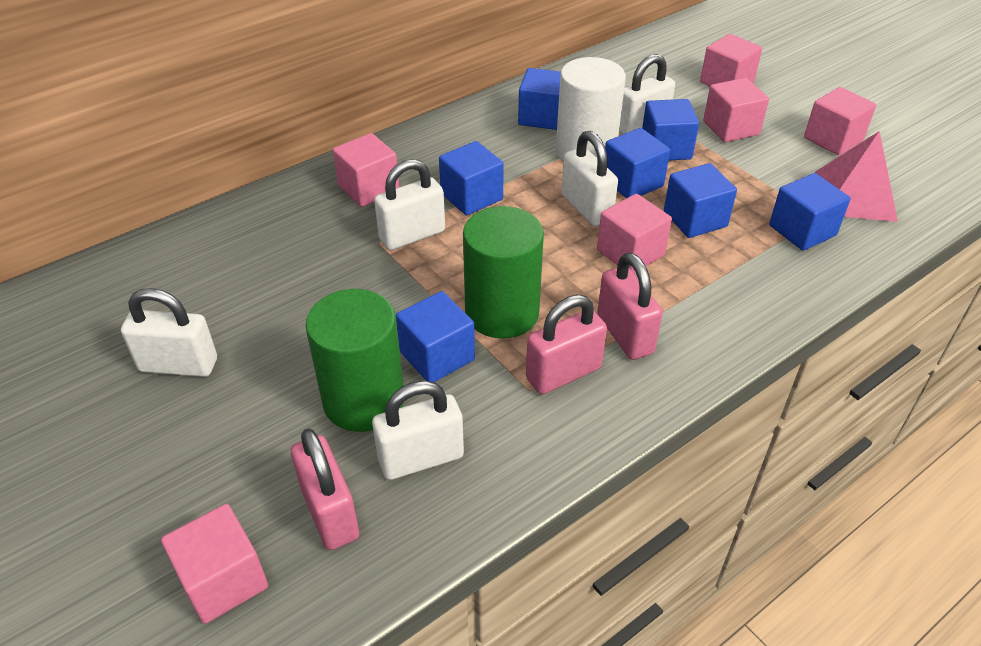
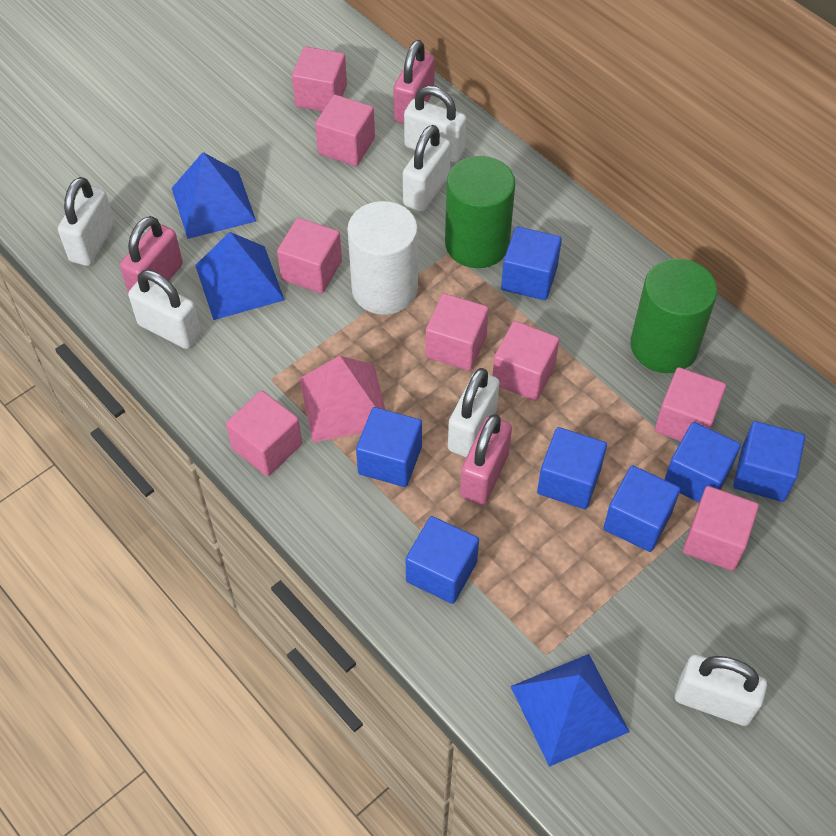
blue pyramid: 0 -> 3
pink cube: 6 -> 8
white padlock: 5 -> 6

